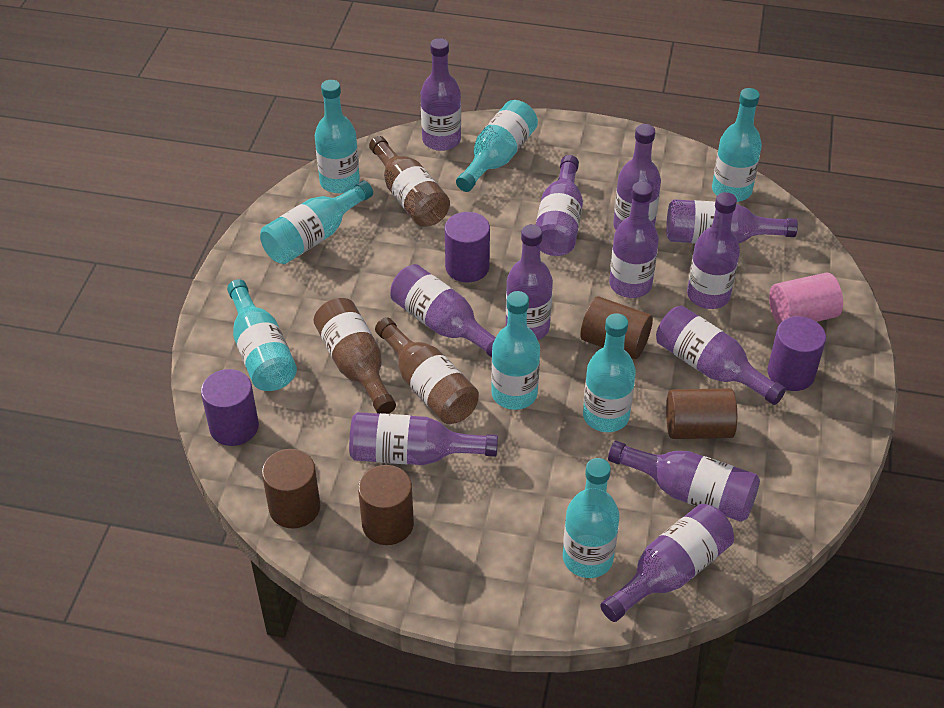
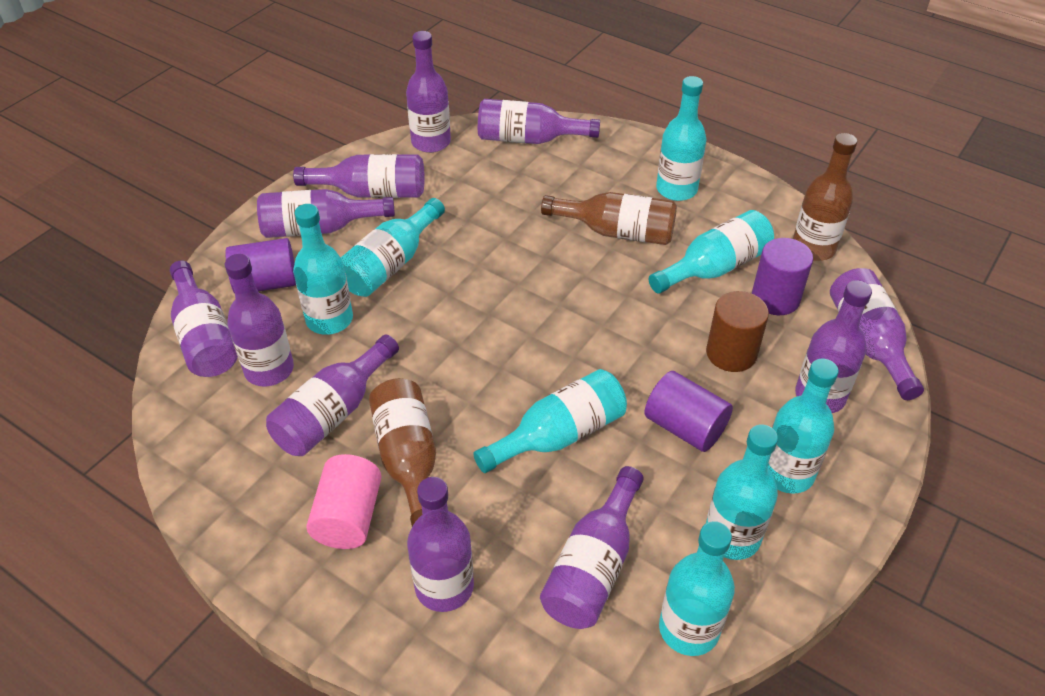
brown cylinder: 4 -> 1
purple bottle: 12 -> 11

